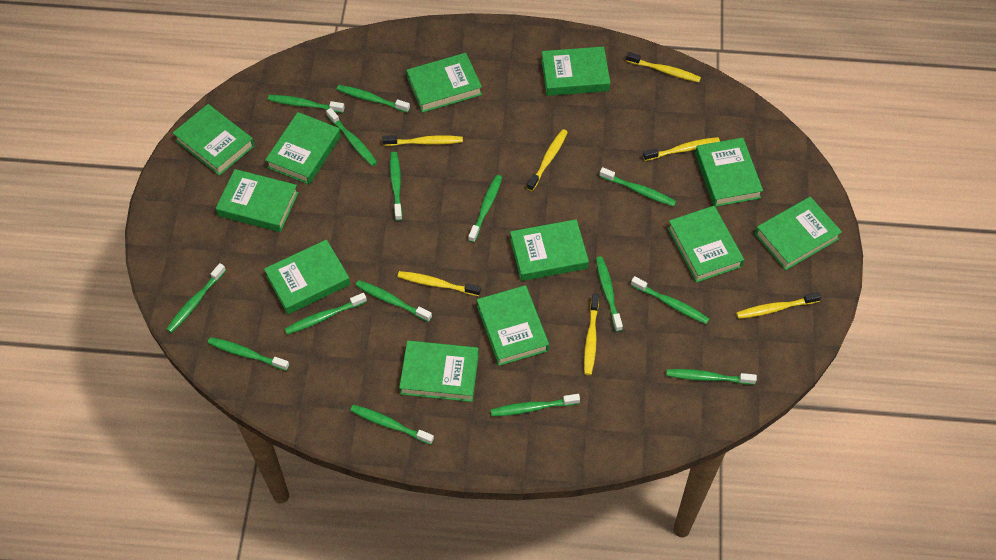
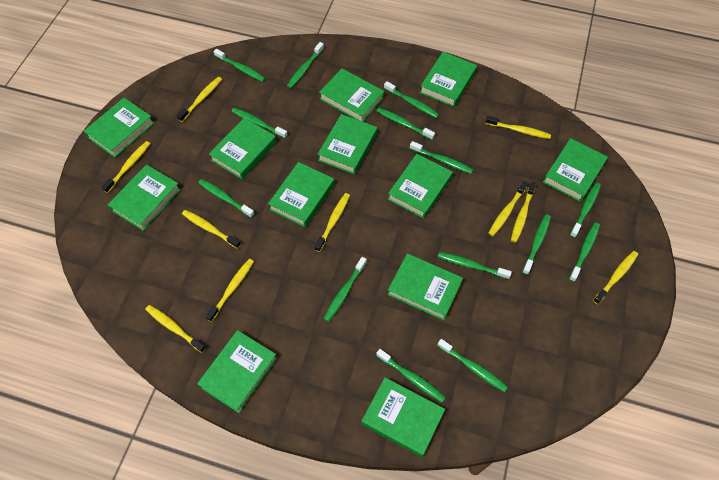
green toothbrush: 15 -> 14
yellow toothbrush: 7 -> 10

